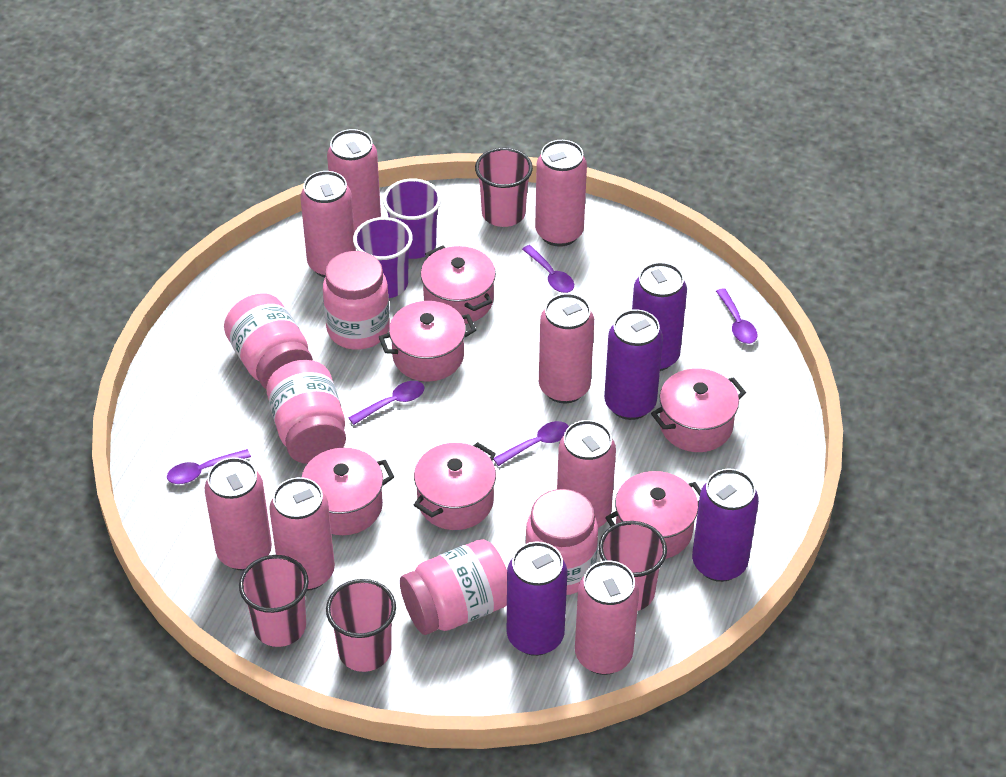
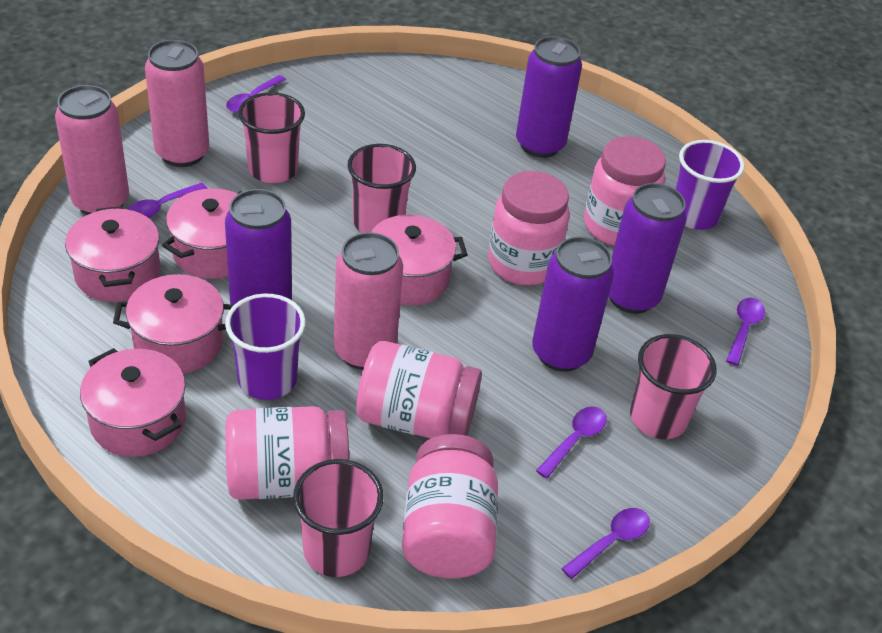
pink can: 8 -> 3
pink pot: 6 -> 5

